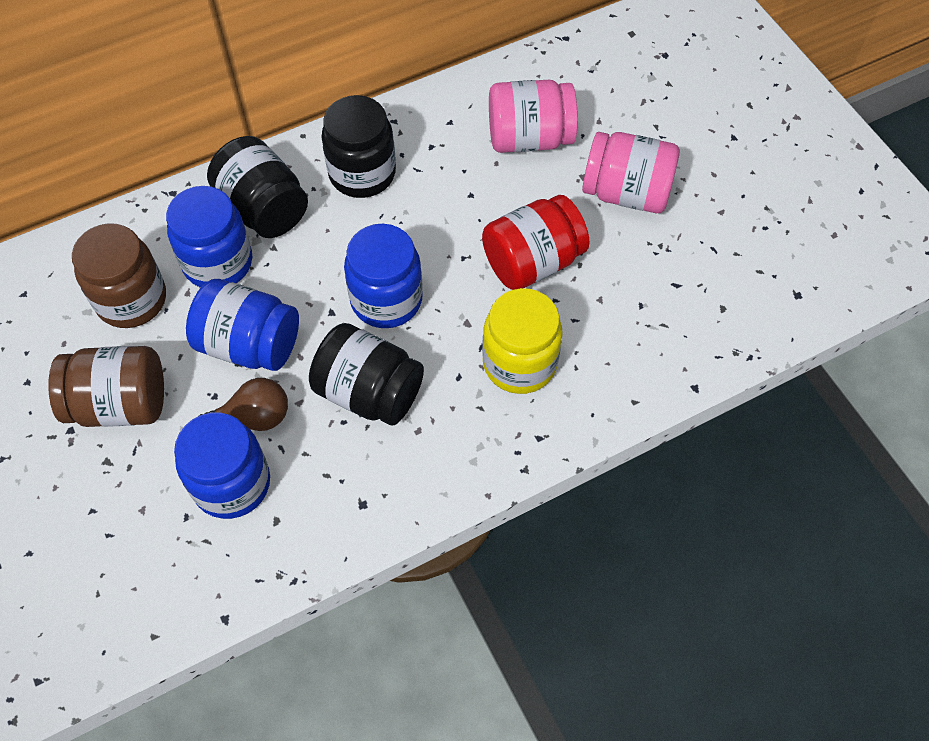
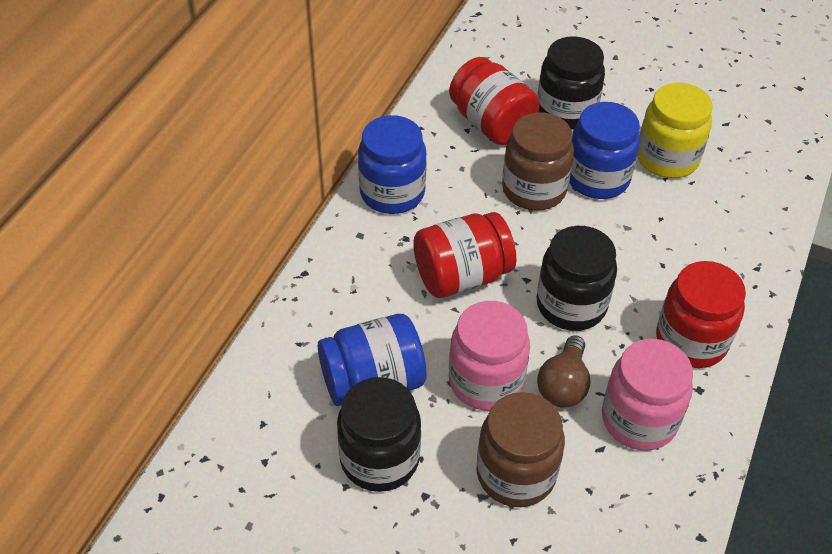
blue jar: 4 -> 3
red jar: 1 -> 3

